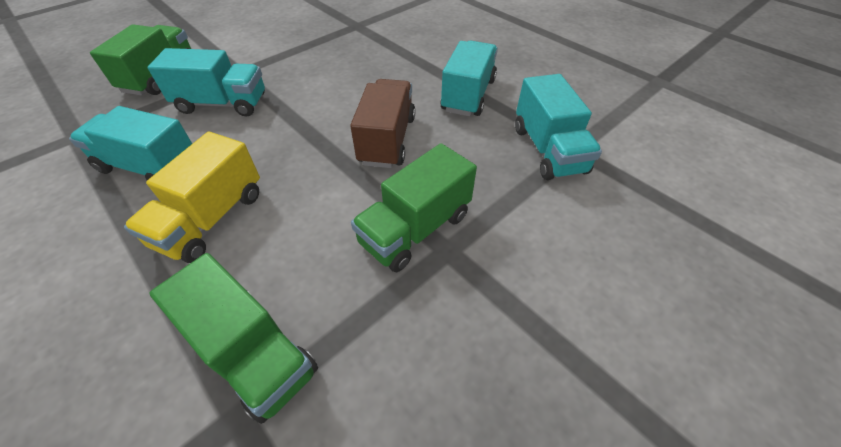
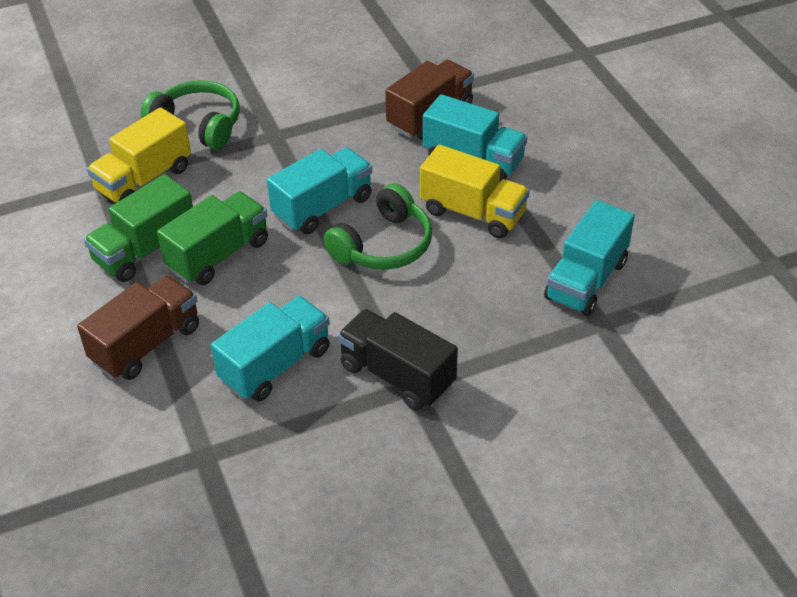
black truck: 0 -> 1
brown truck: 1 -> 2
green headphones: 0 -> 2
green truck: 3 -> 2
yellow truck: 1 -> 2

